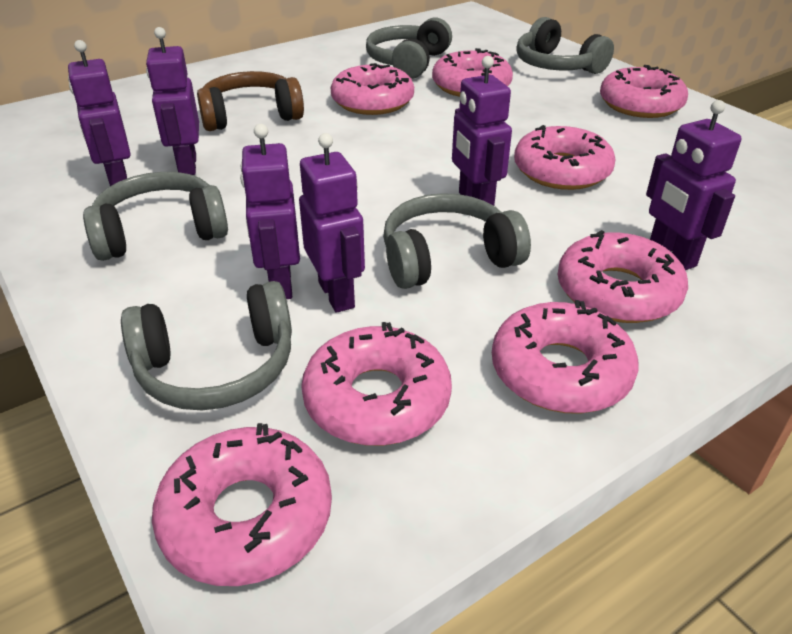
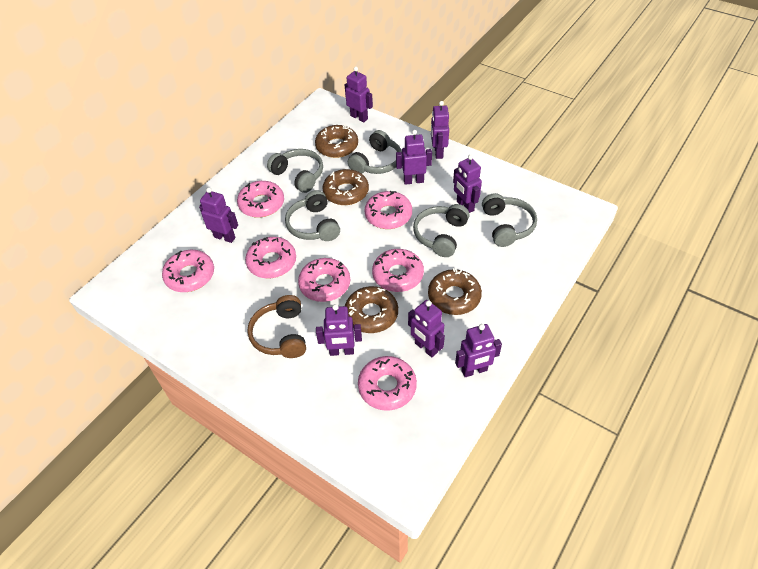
brown donut: 0 -> 4
pink donut: 8 -> 7
purple robot: 6 -> 8

